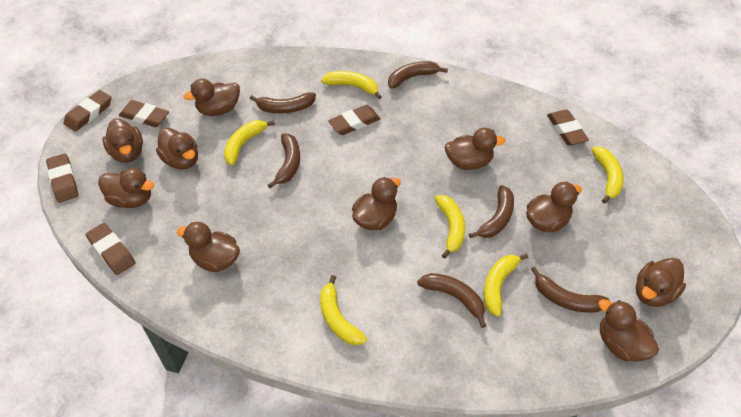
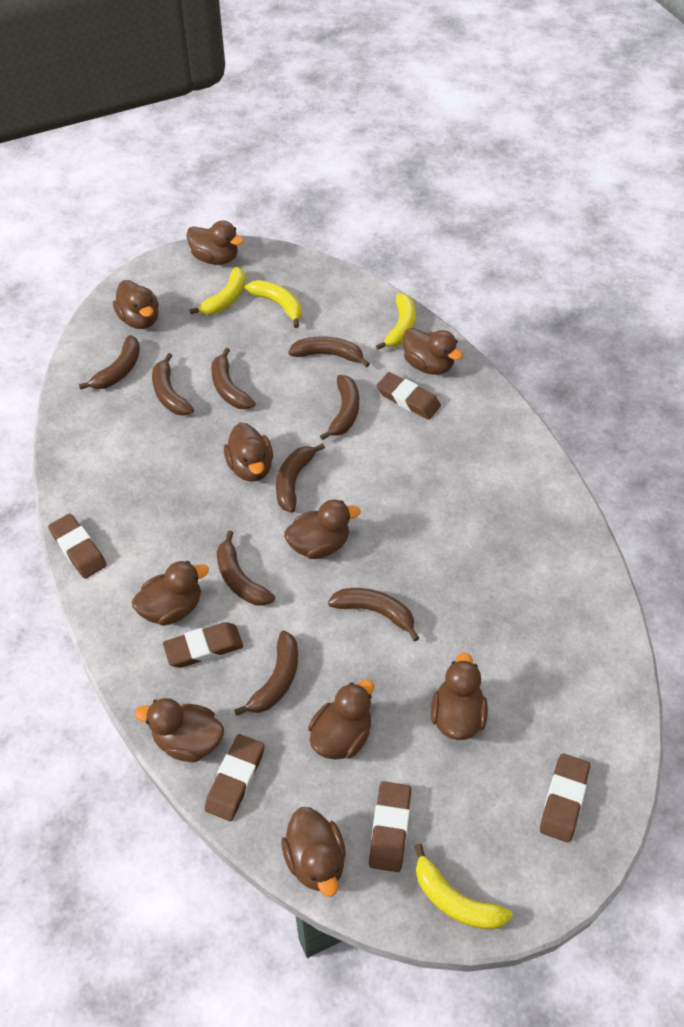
brown banana: 6 -> 9
yellow banana: 6 -> 4

